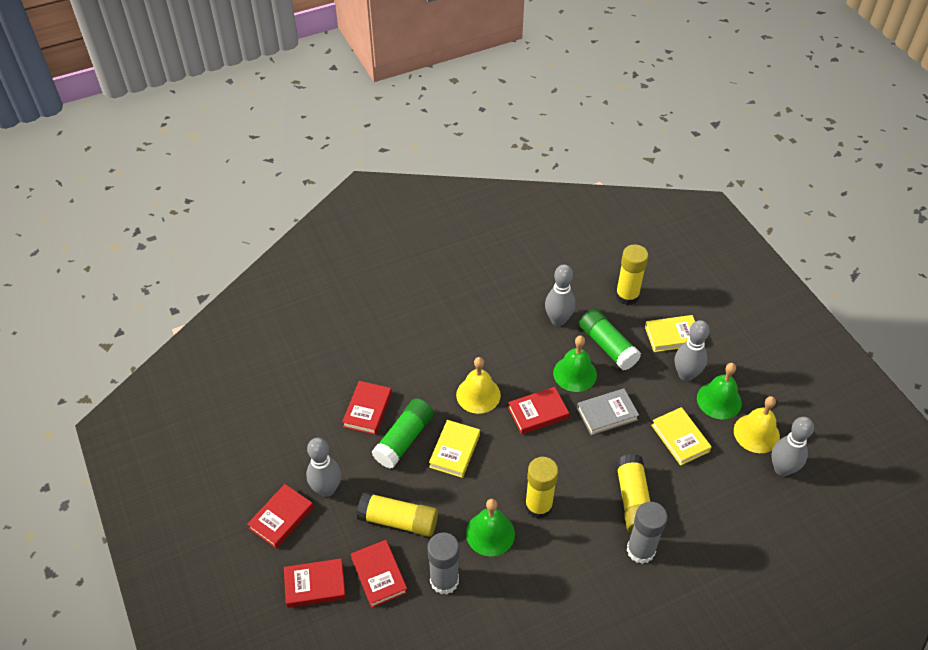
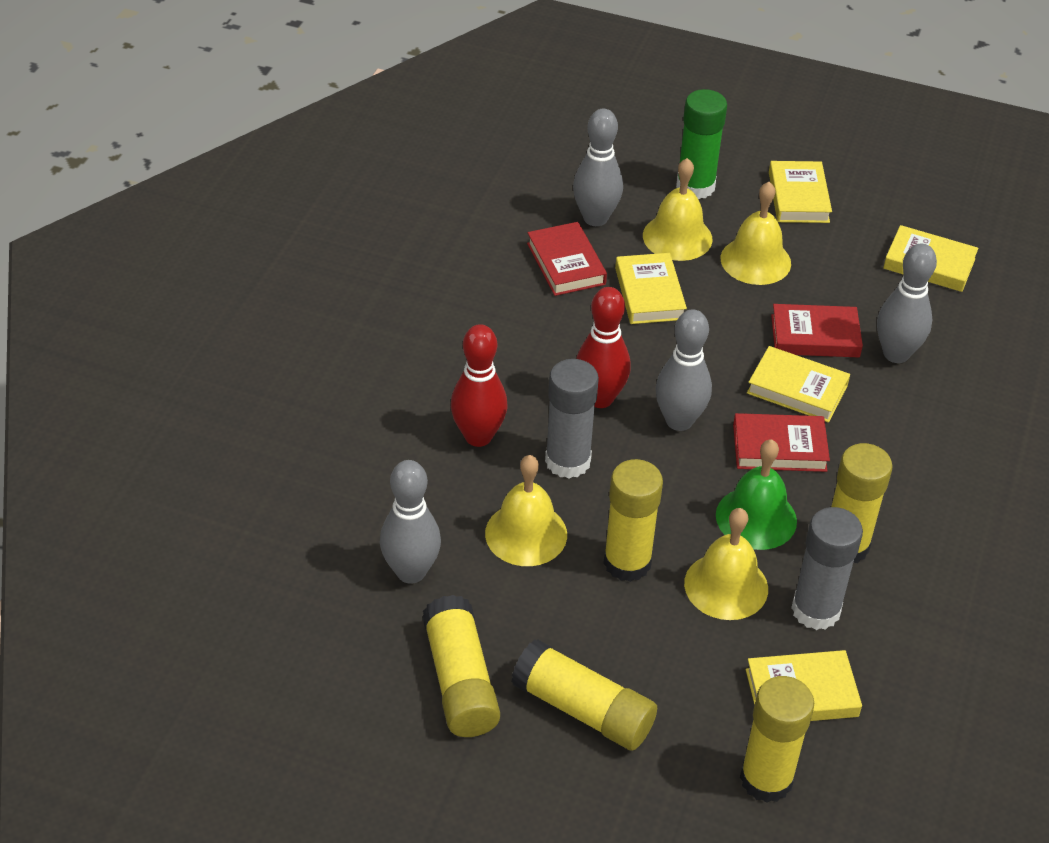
green bell: 3 -> 1
green glue stick: 2 -> 1
grey book: 1 -> 0
red book: 5 -> 3
red bowling pin: 0 -> 2
yellow bell: 2 -> 4
yellow book: 3 -> 5
yellow glue stick: 4 -> 5

